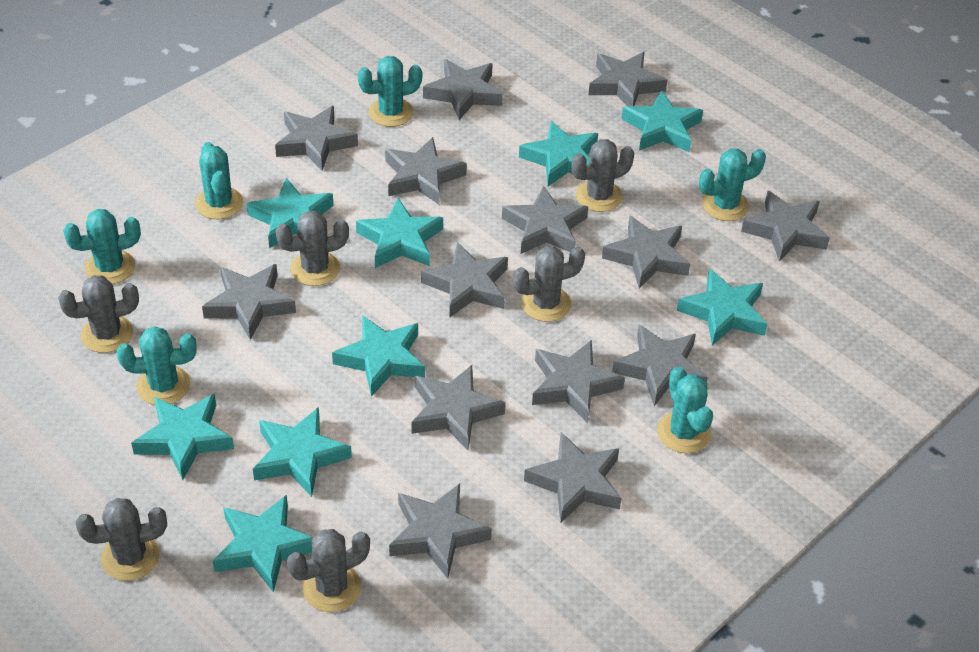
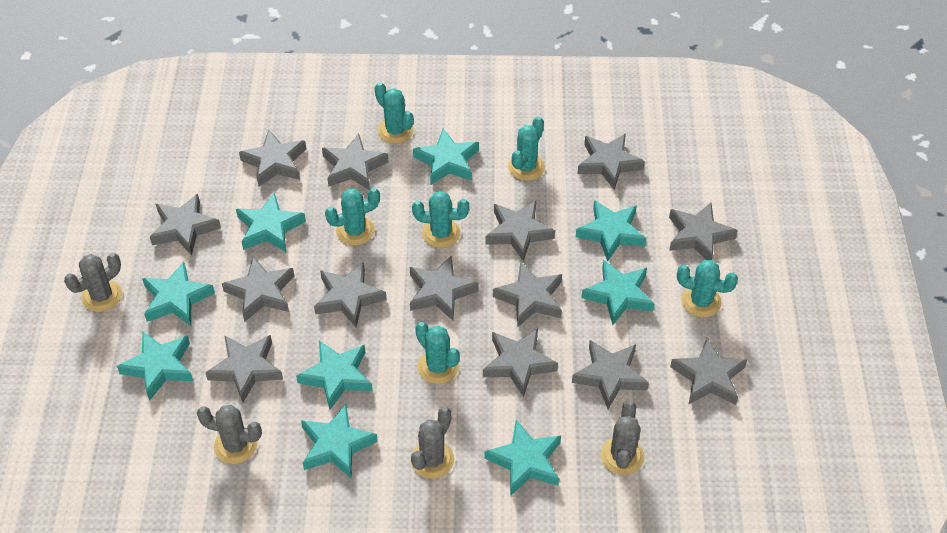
grey cactus: 6 -> 4

